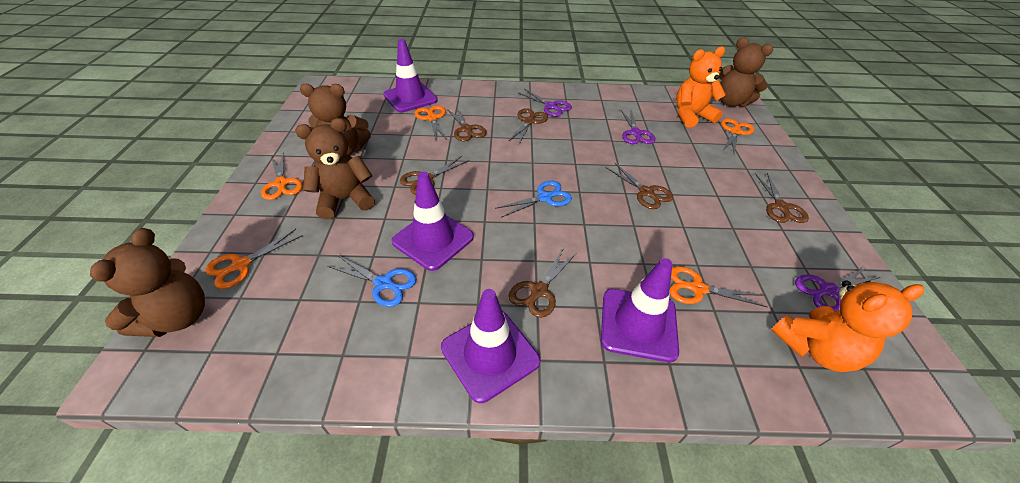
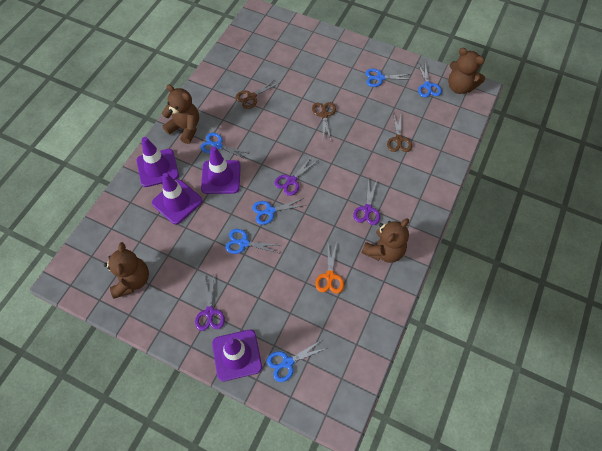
blue scissors: 2 -> 6
brown scissors: 6 -> 3
orange scissors: 5 -> 1
orange teddy bear: 2 -> 0

